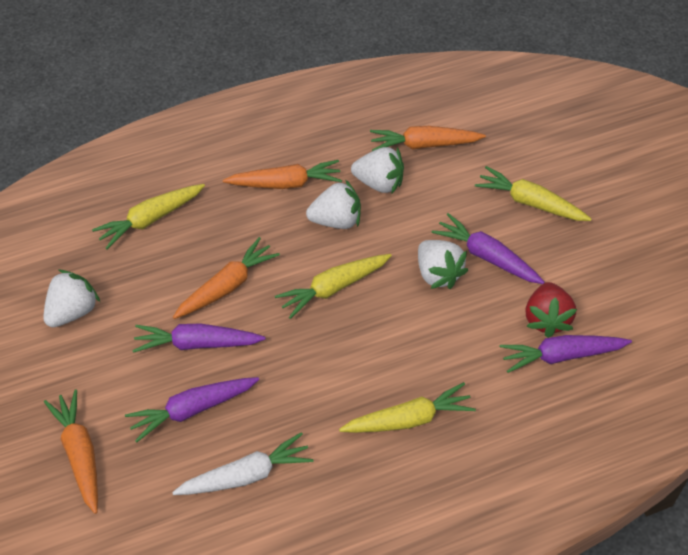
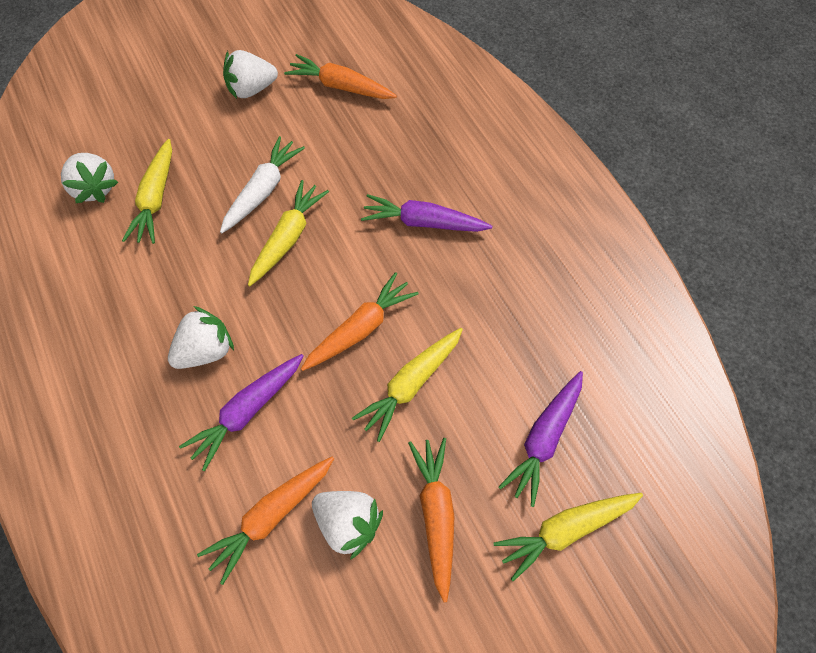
purple carrot: 4 -> 3
red strawberry: 1 -> 0

